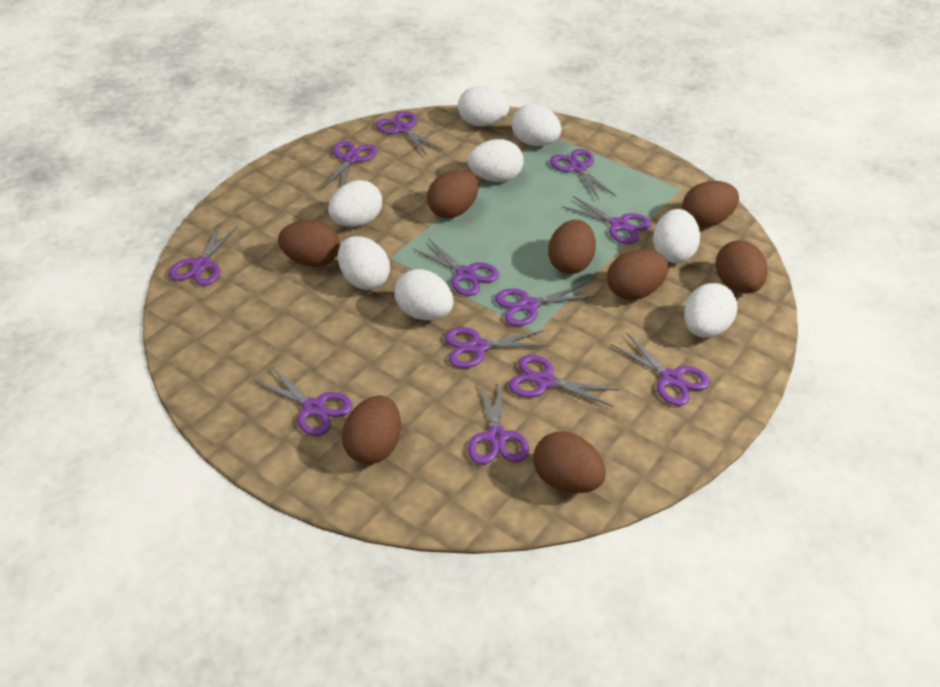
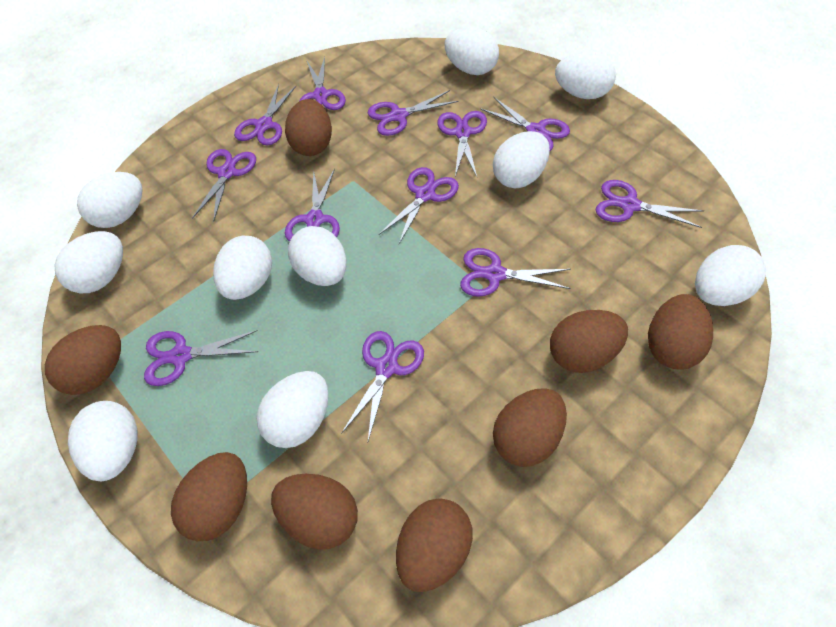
white egg: 8 -> 10

